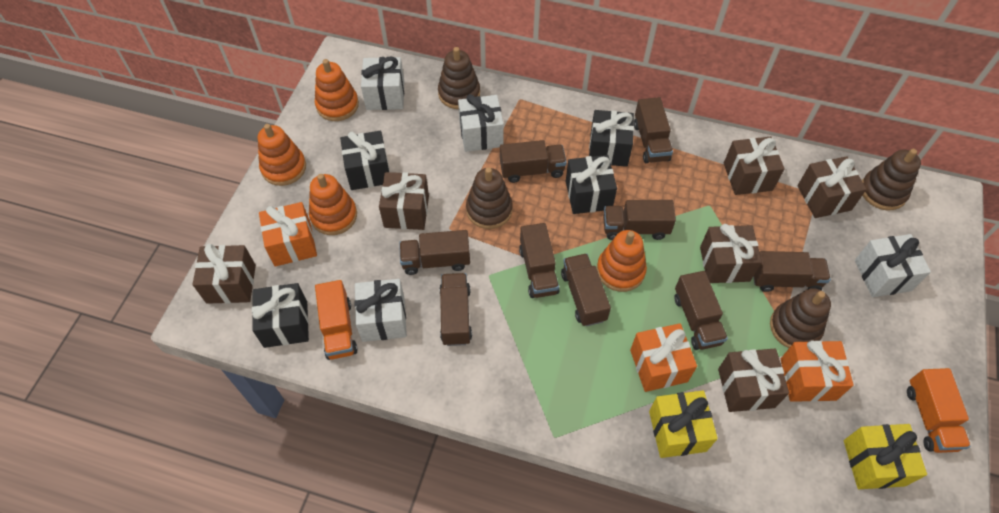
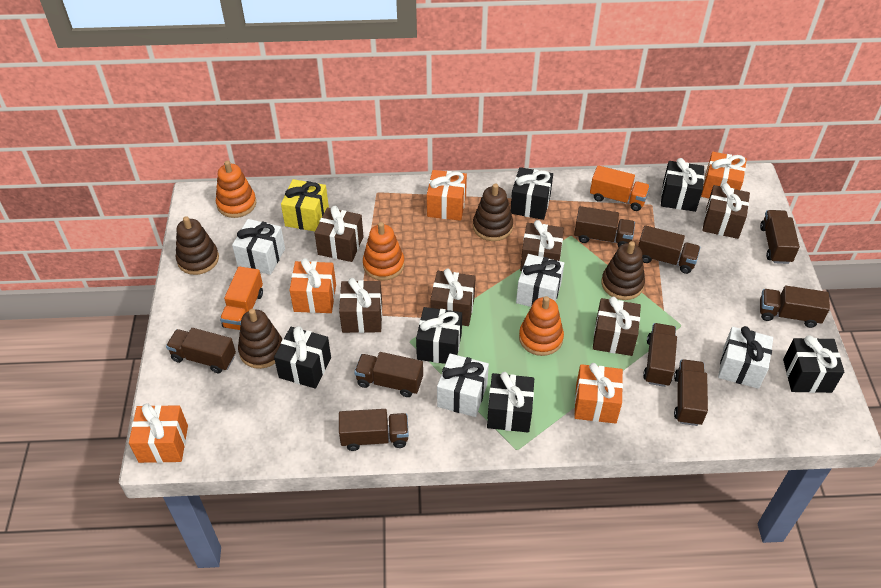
black gift: 4 -> 6
orange gift: 3 -> 5
orange stacking toy: 4 -> 3
yellow gift: 2 -> 1

